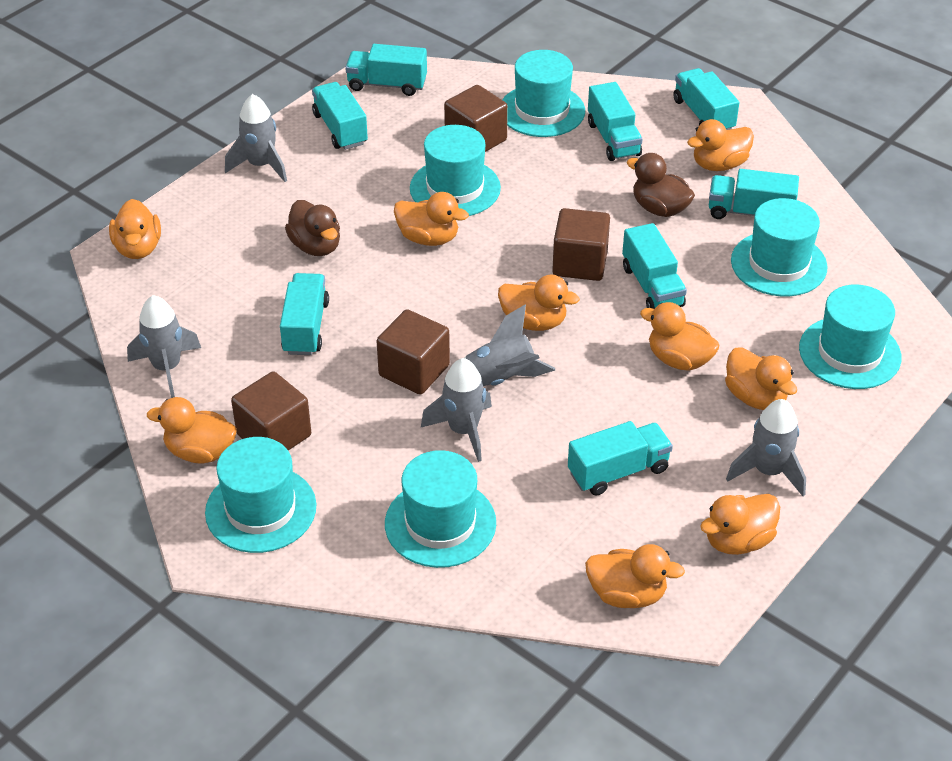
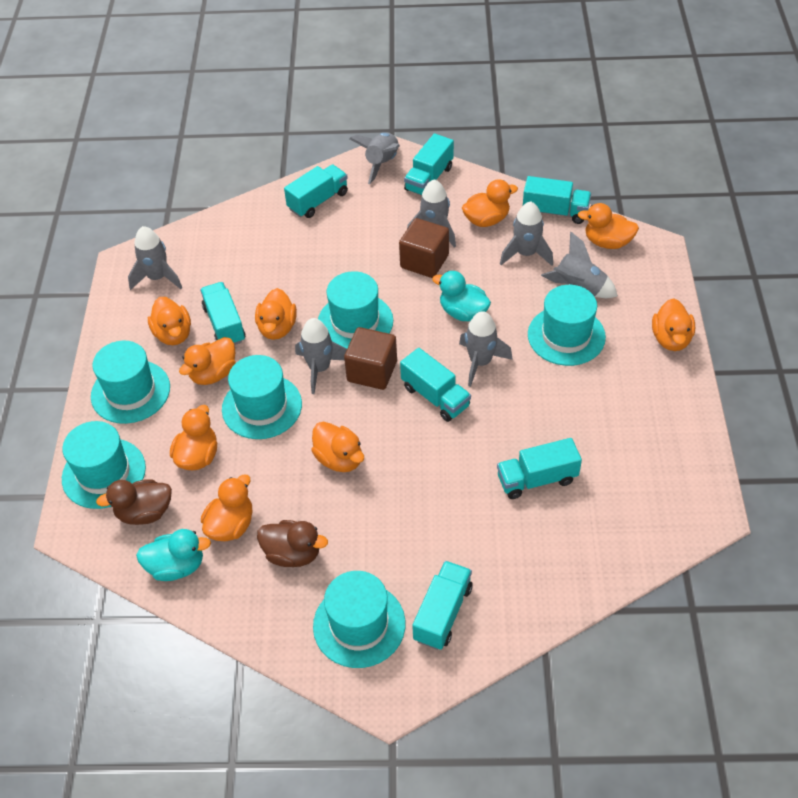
brown cube: 4 -> 2
grey rocket: 5 -> 7
turquoise duck: 0 -> 2
turquoise truck: 8 -> 7

